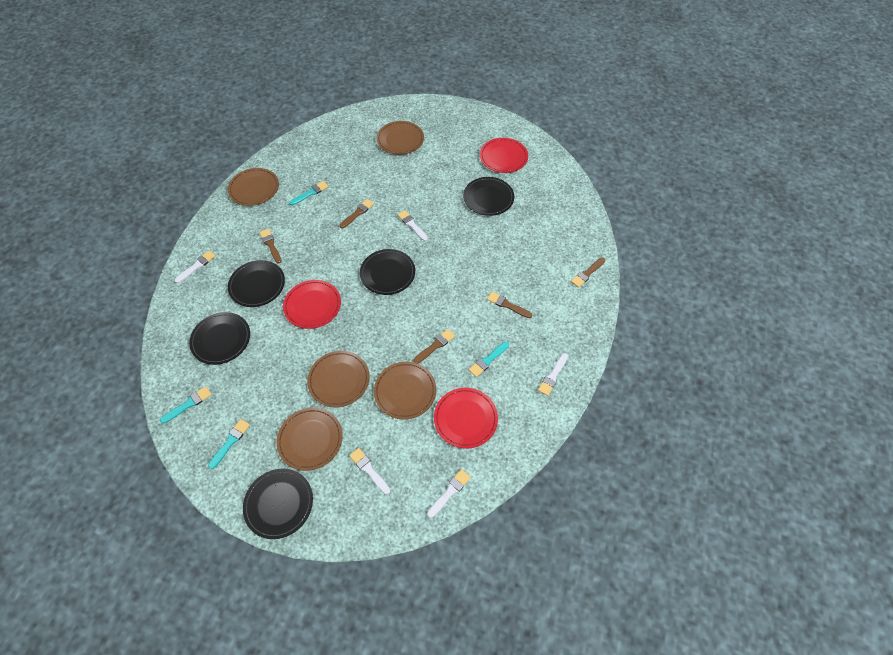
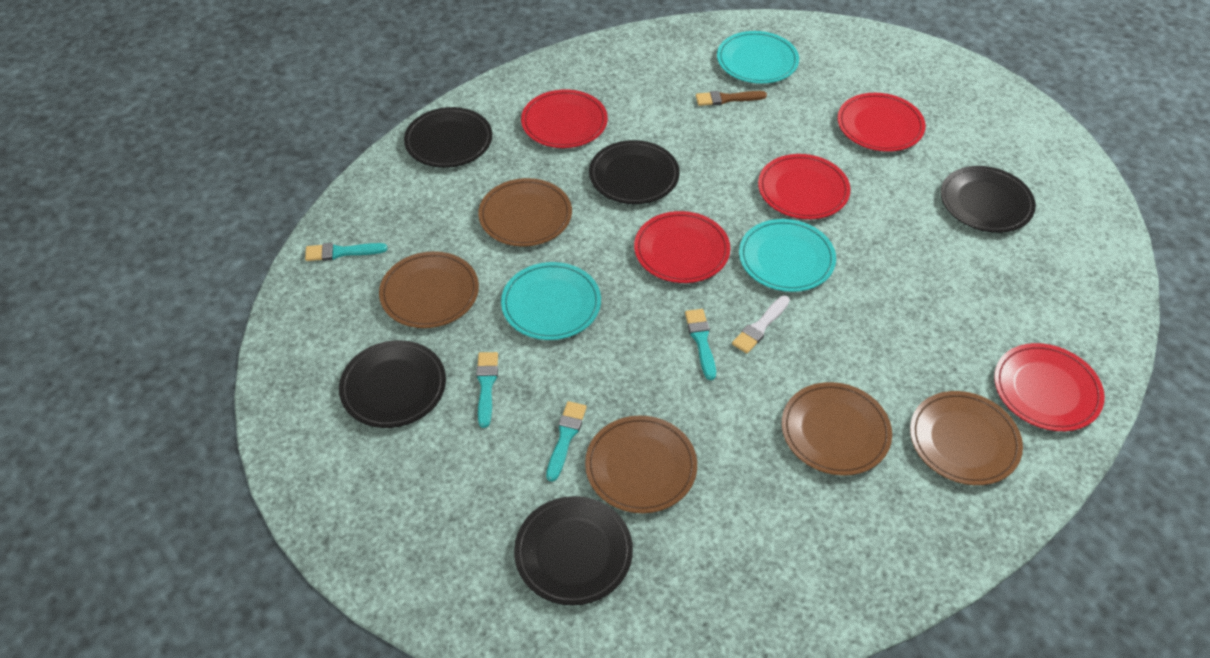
brown brush: 5 -> 1
red plate: 3 -> 5
turquoise plate: 0 -> 3
white brush: 5 -> 1

